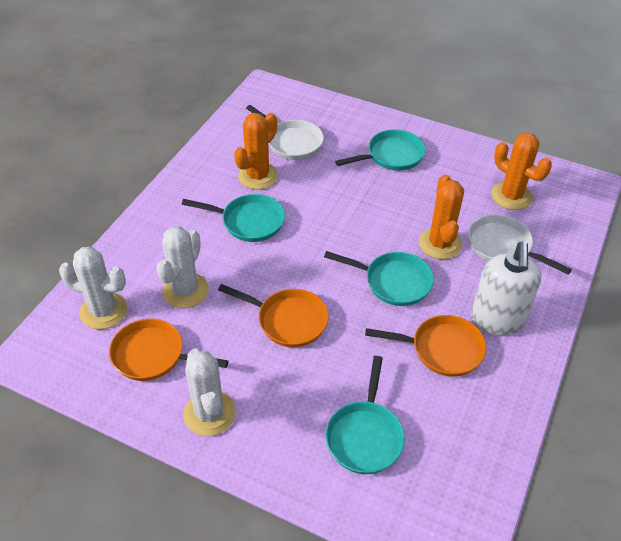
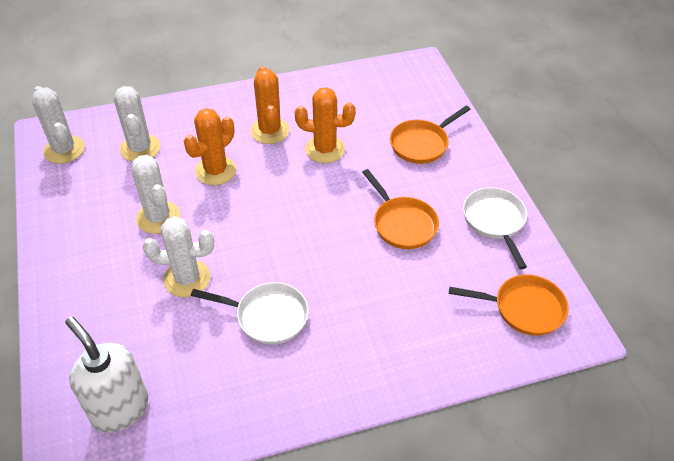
turquoise pan: 4 -> 0
white cactus: 3 -> 4

